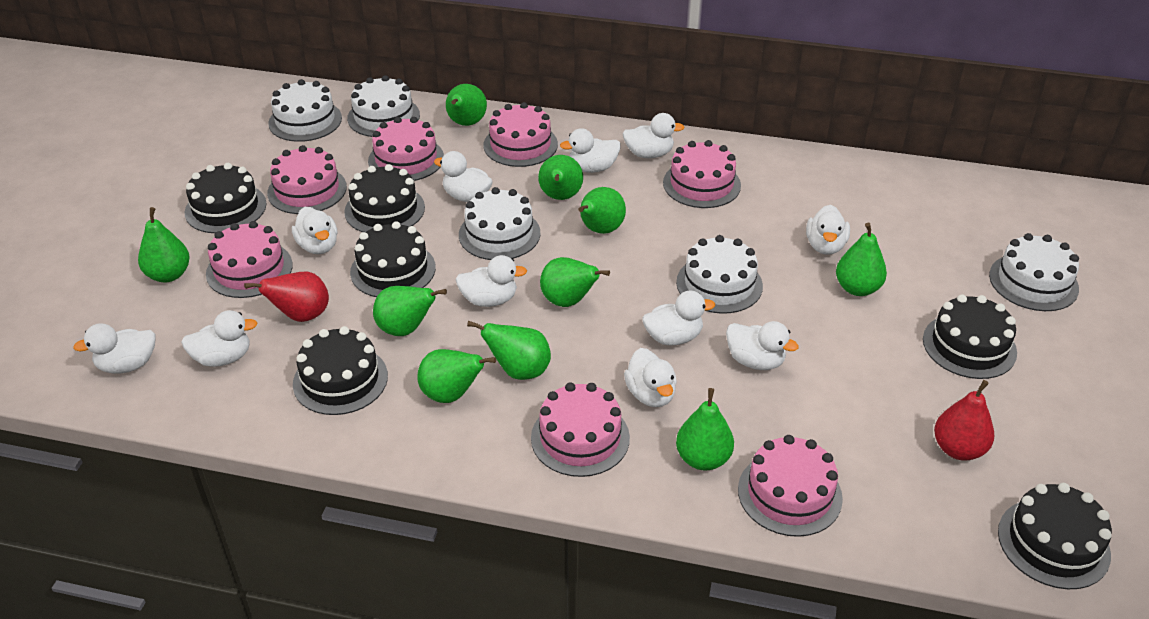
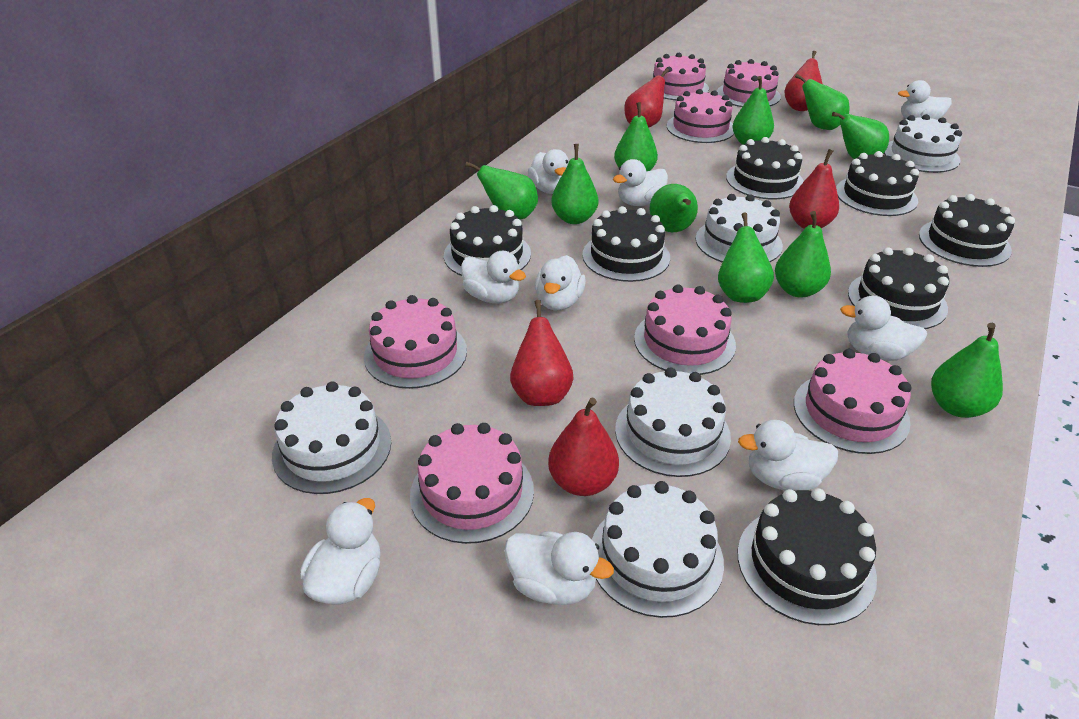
black cake: 6 -> 7
red pear: 2 -> 5
white duck: 11 -> 9

